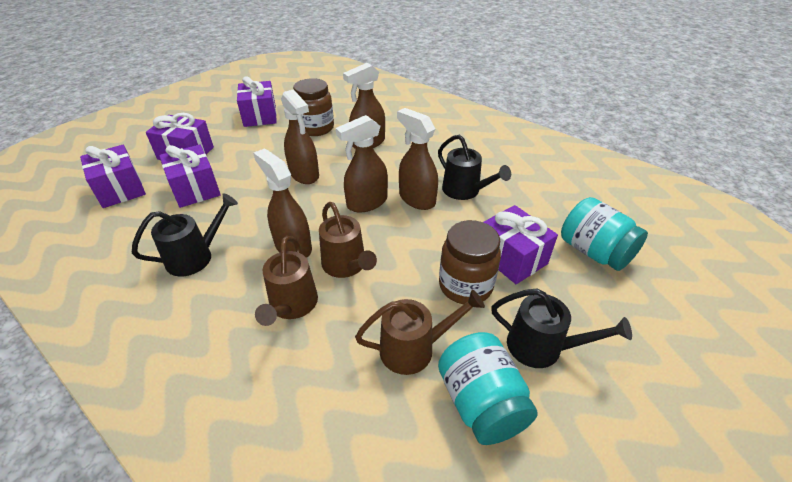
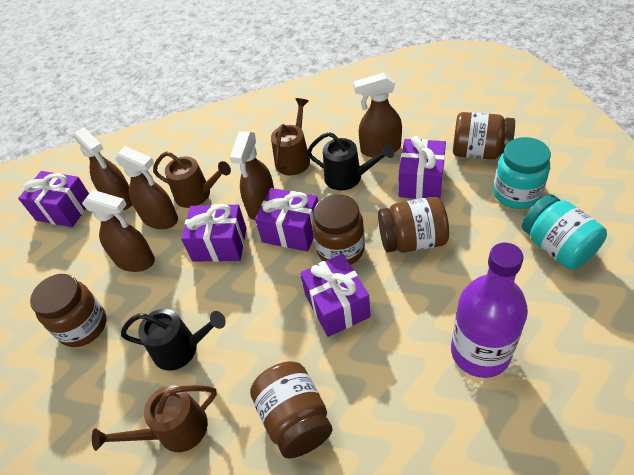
black watering can: 3 -> 2
brown jar: 2 -> 5
purple bottle: 0 -> 1

